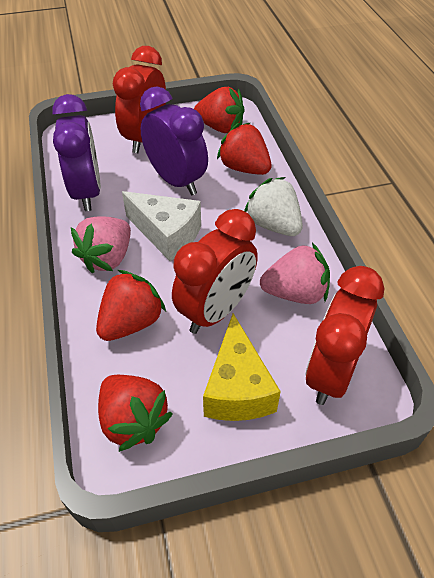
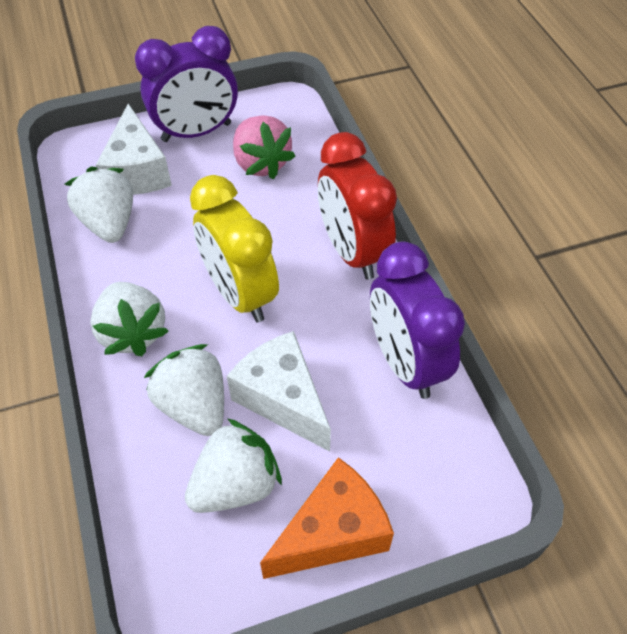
orange cheese: 0 -> 1
pink strawberry: 2 -> 1
red clock: 3 -> 1
red strawberry: 4 -> 0
white cheese: 1 -> 2
white strawberry: 1 -> 4
yellow cheese: 1 -> 0
yellow clock: 0 -> 1

